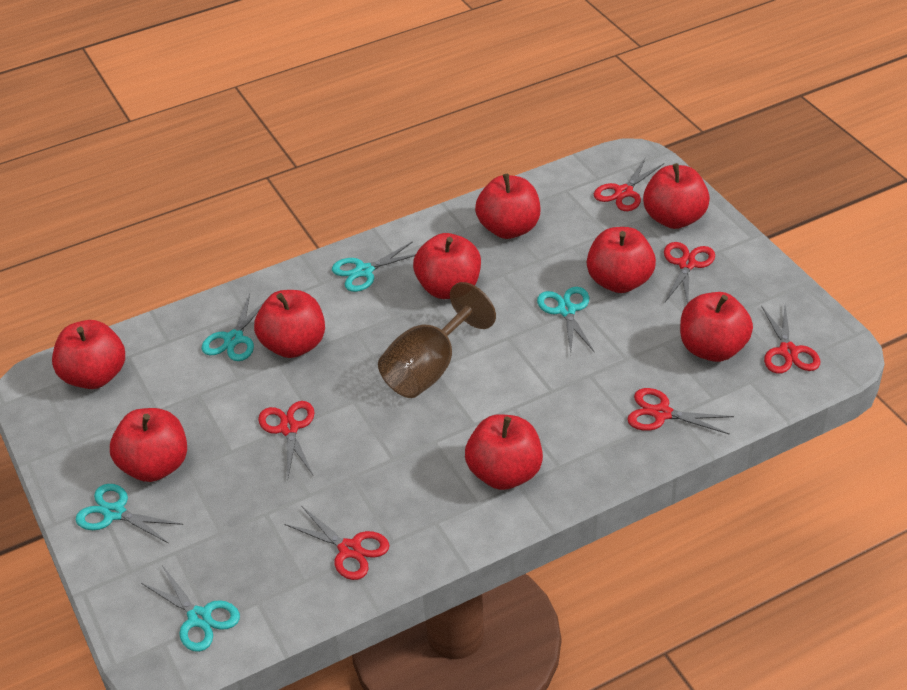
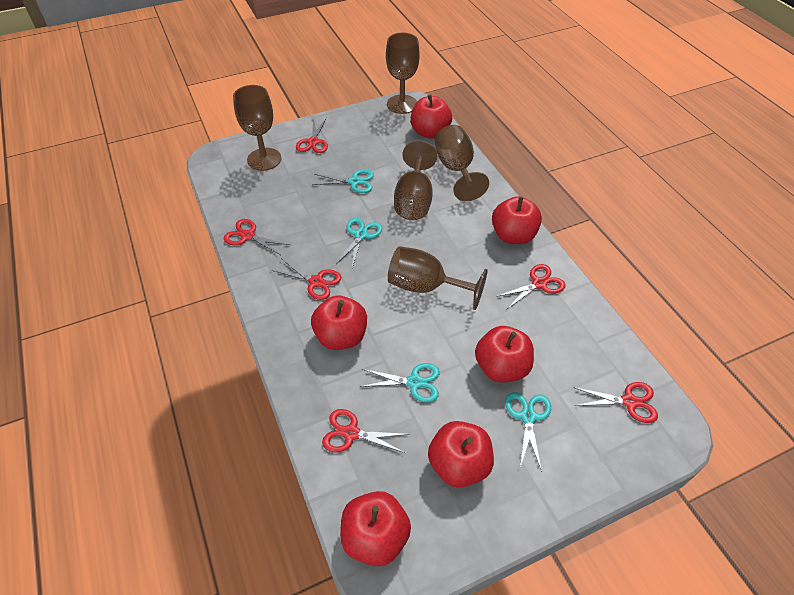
brown goblet: 1 -> 5
red apple: 9 -> 6
turquoise scissors: 5 -> 4

